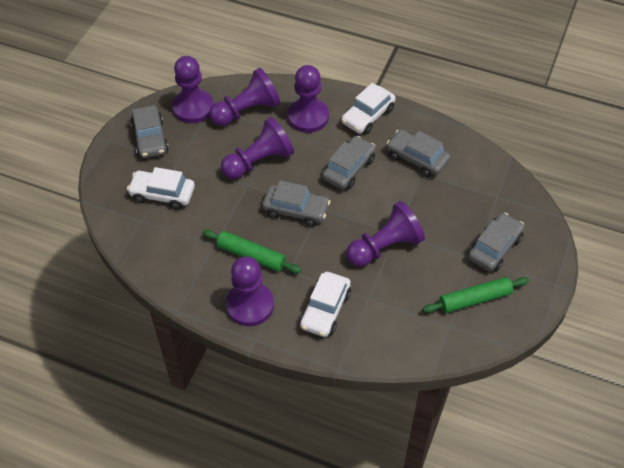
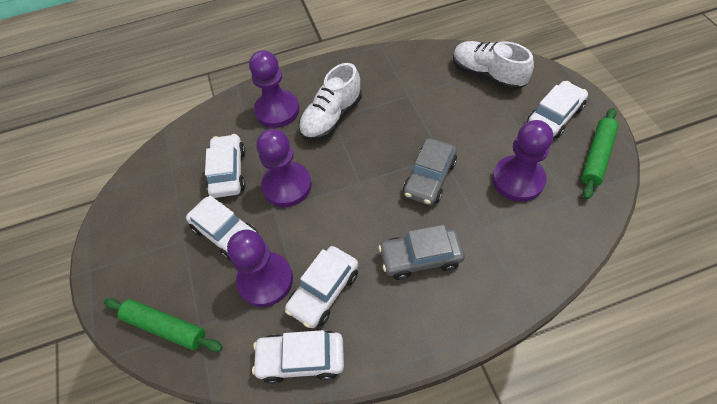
grey car: 5 -> 2
purple pawn: 6 -> 4
white car: 3 -> 5
white shoe: 0 -> 2

